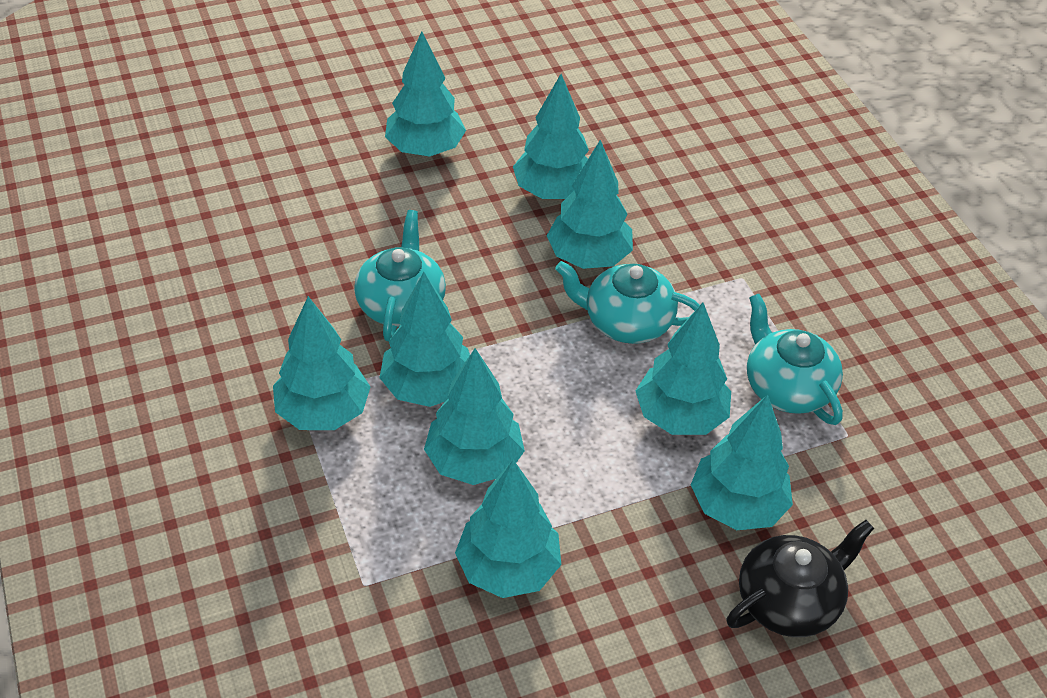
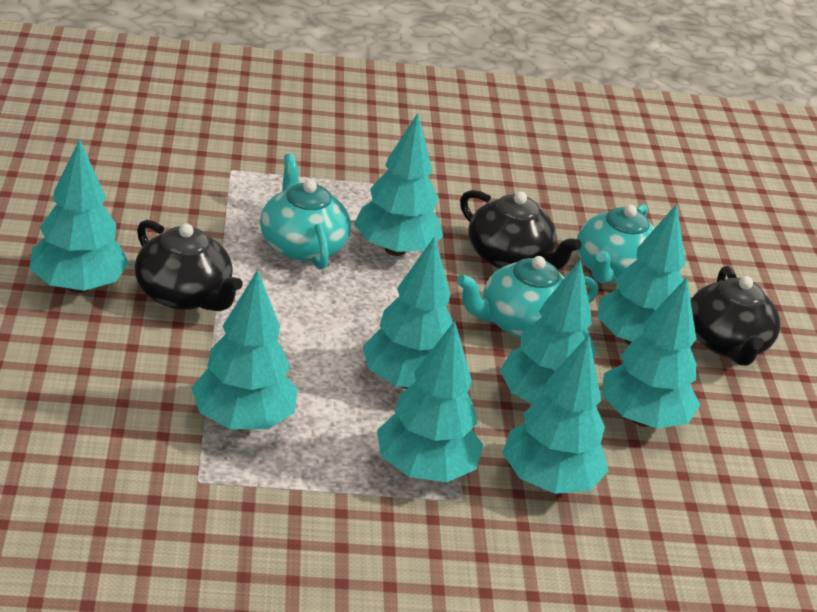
black teapot: 1 -> 3

